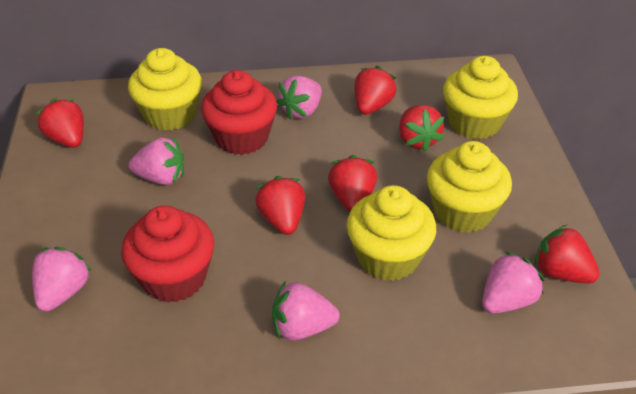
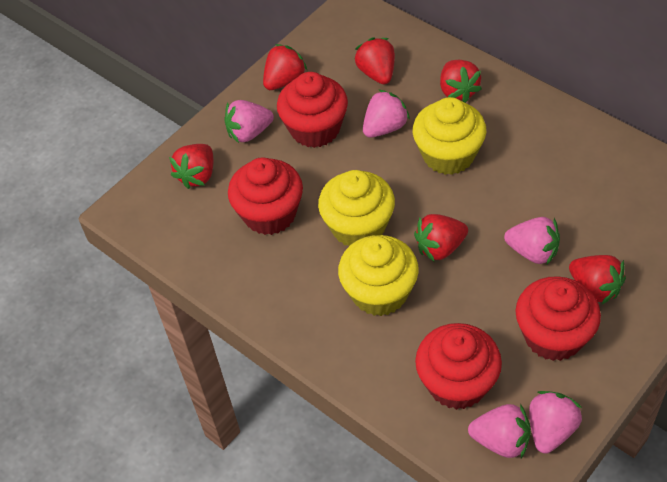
red cupcake: 2 -> 4
yellow cupcake: 4 -> 3

